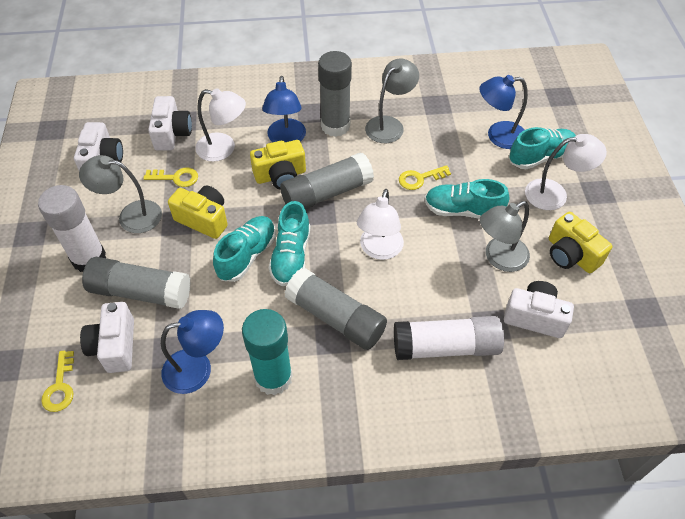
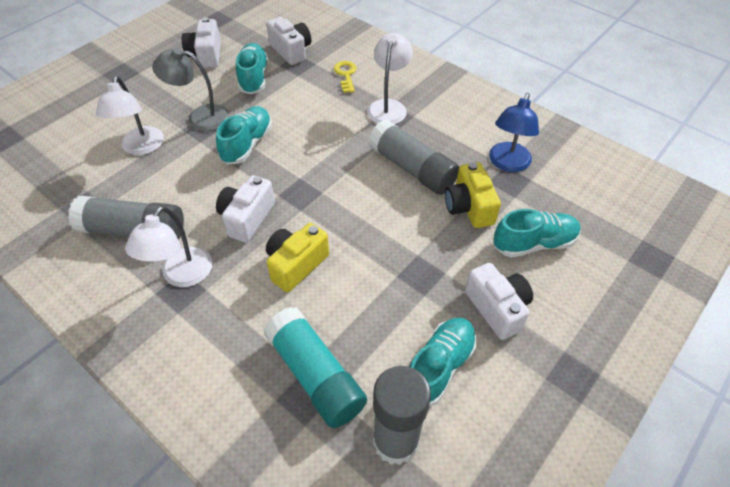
blue lamp: 3 -> 1
grey glue stick: 4 -> 3
grey lamp: 3 -> 1
white glue stick: 2 -> 0
yellow camera: 3 -> 2
yellow key: 3 -> 1

